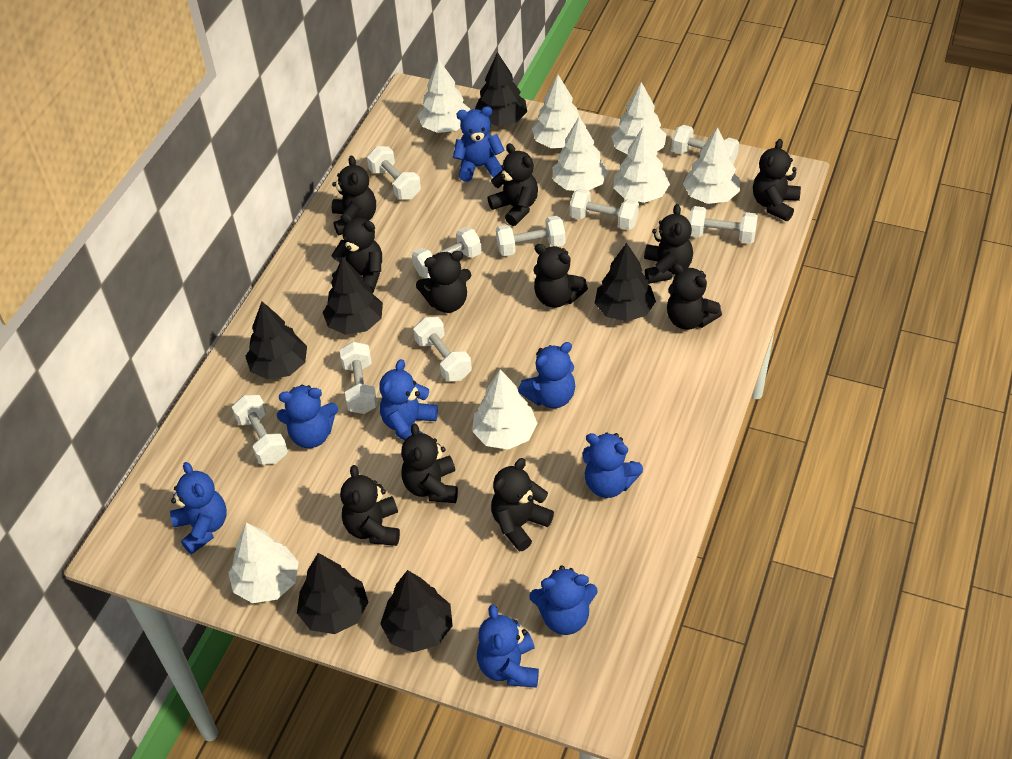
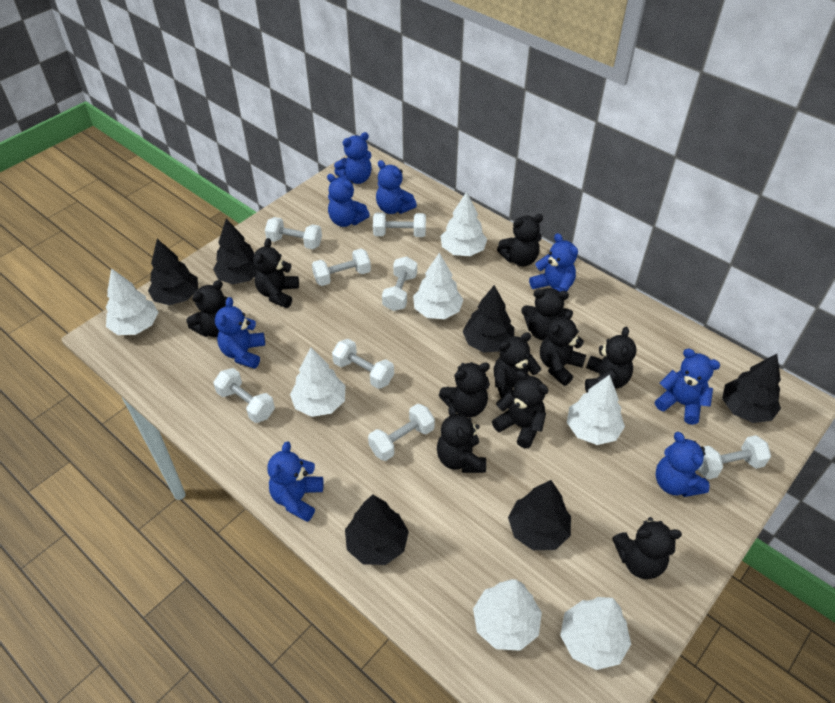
white dumbbell: 9 -> 8
white tree: 8 -> 7

